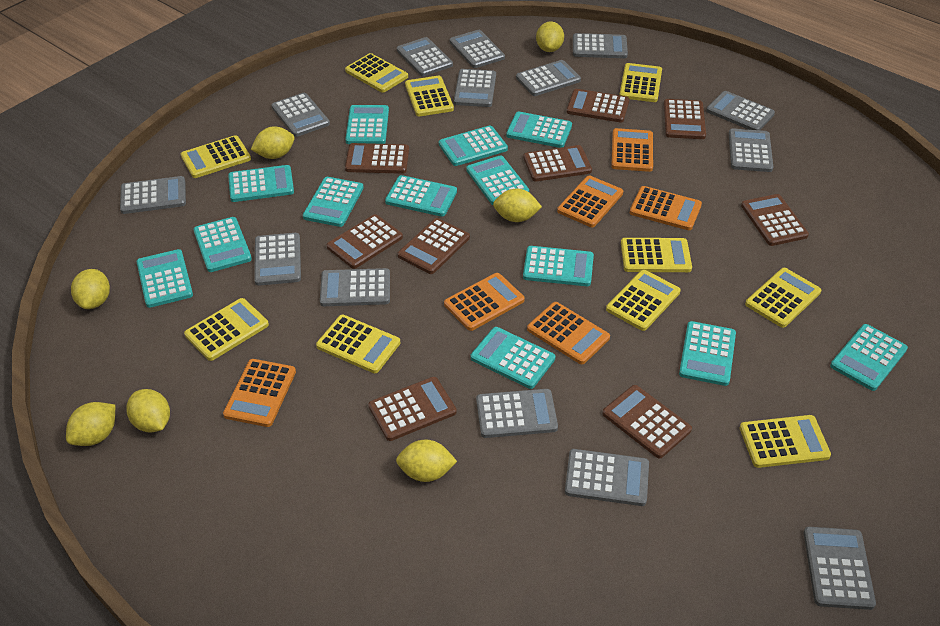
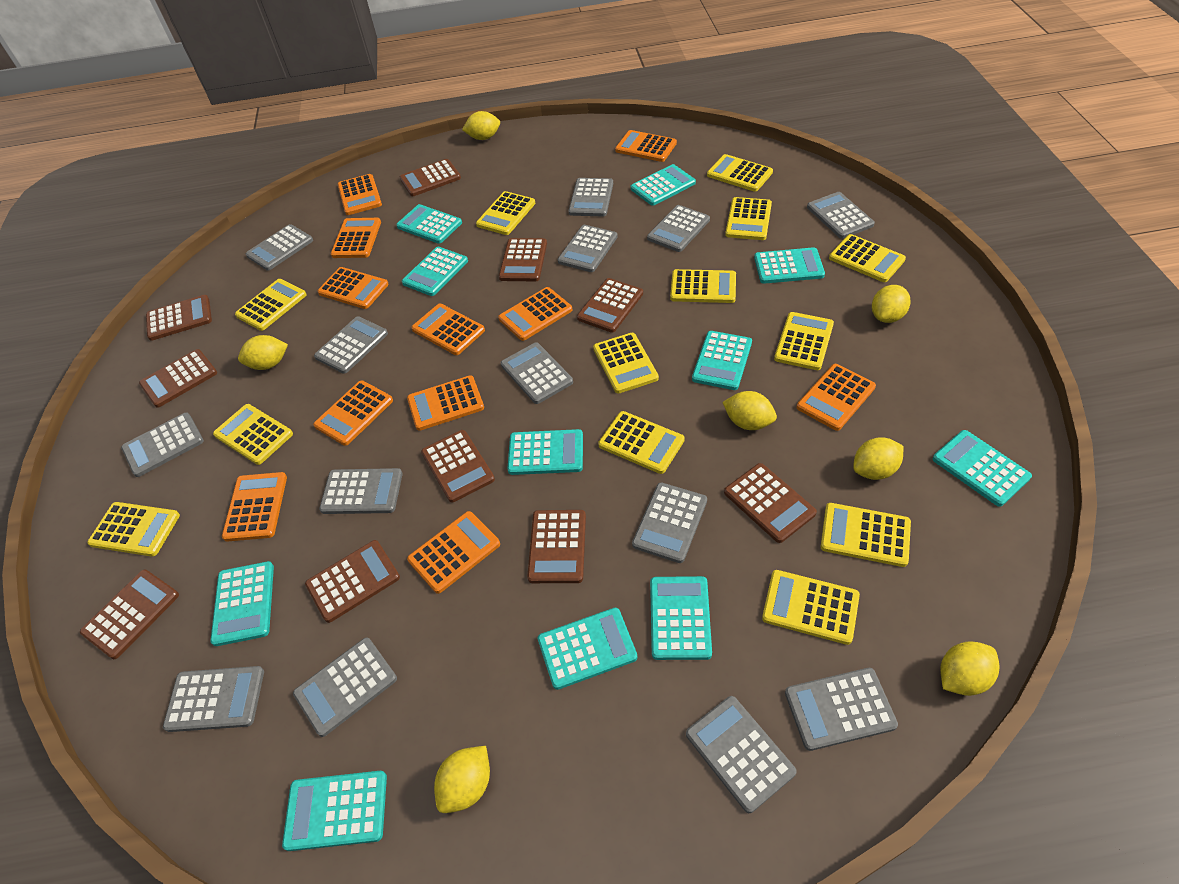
brown calculator: 9 -> 10
orange calculator: 6 -> 11
turquoise calculator: 13 -> 11
yellow calculator: 10 -> 13

